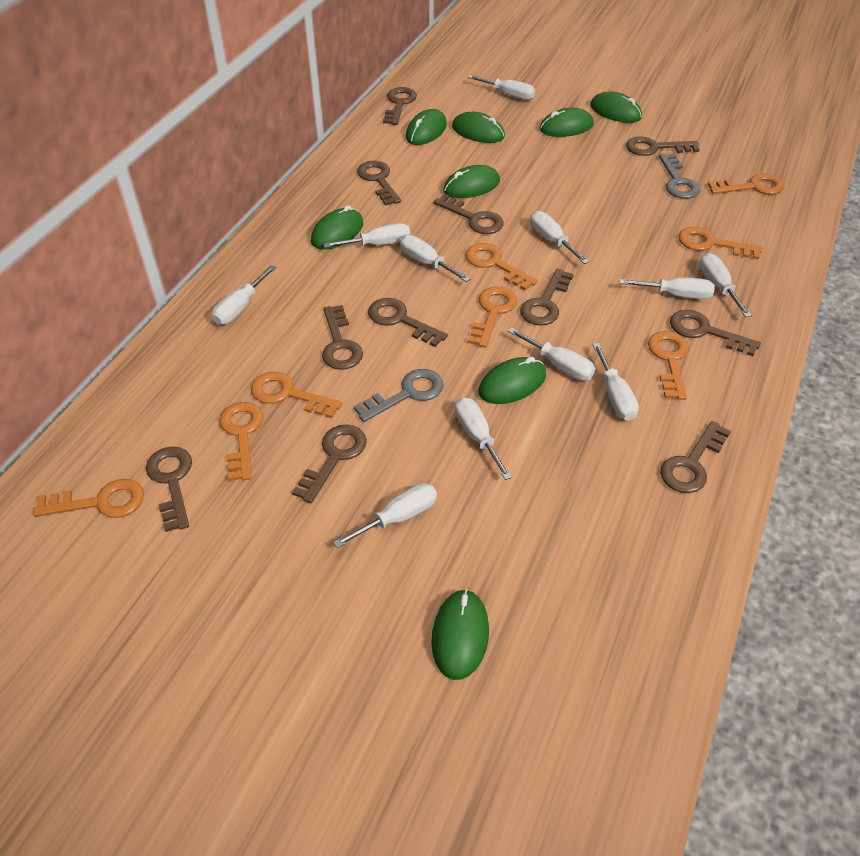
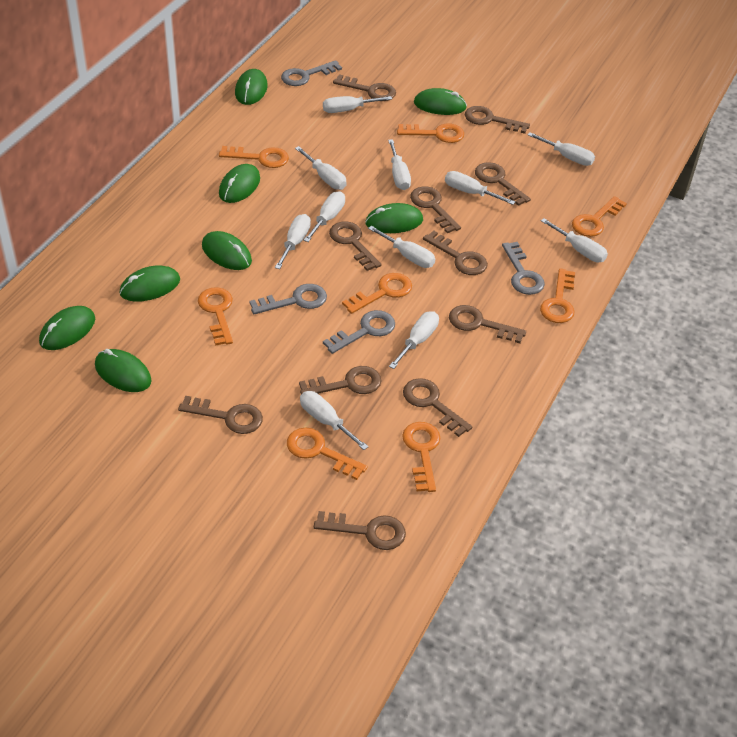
grey key: 2 -> 4

